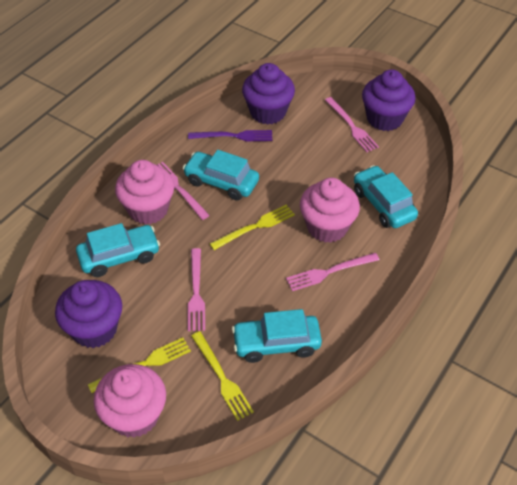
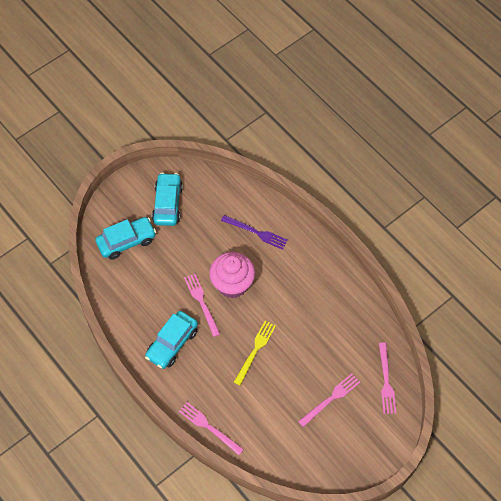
pink cupcake: 3 -> 1
purple cupcake: 3 -> 0
turquoise car: 4 -> 3
yellow fork: 3 -> 1

